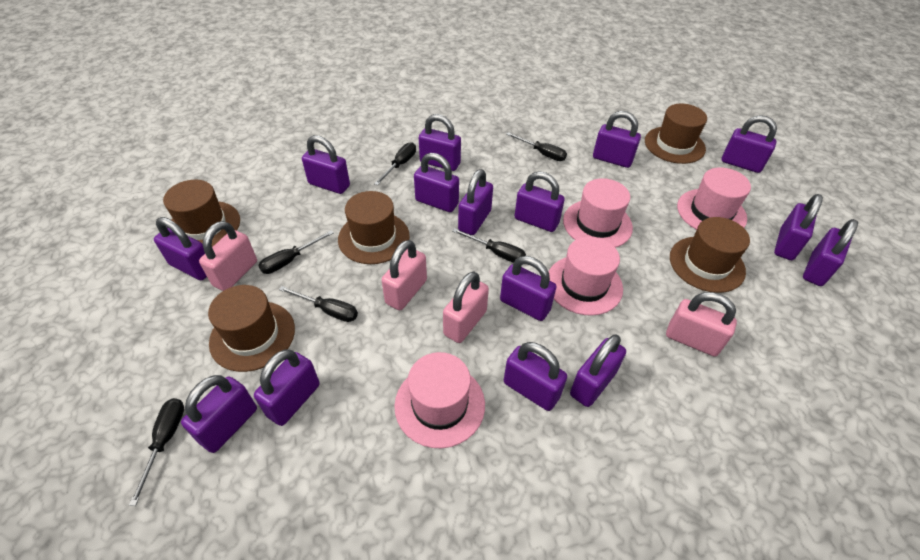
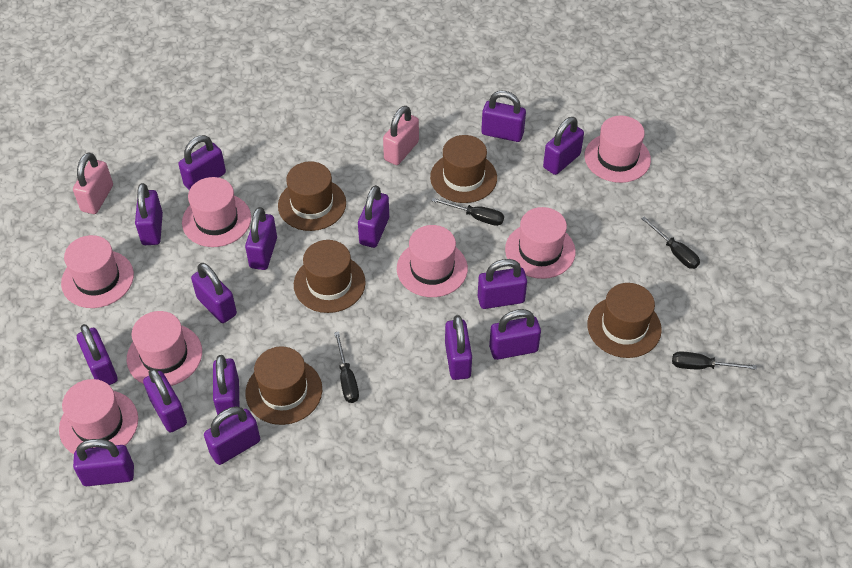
black screwdriver: 6 -> 4
pink hat: 4 -> 7
pink padlock: 4 -> 2

